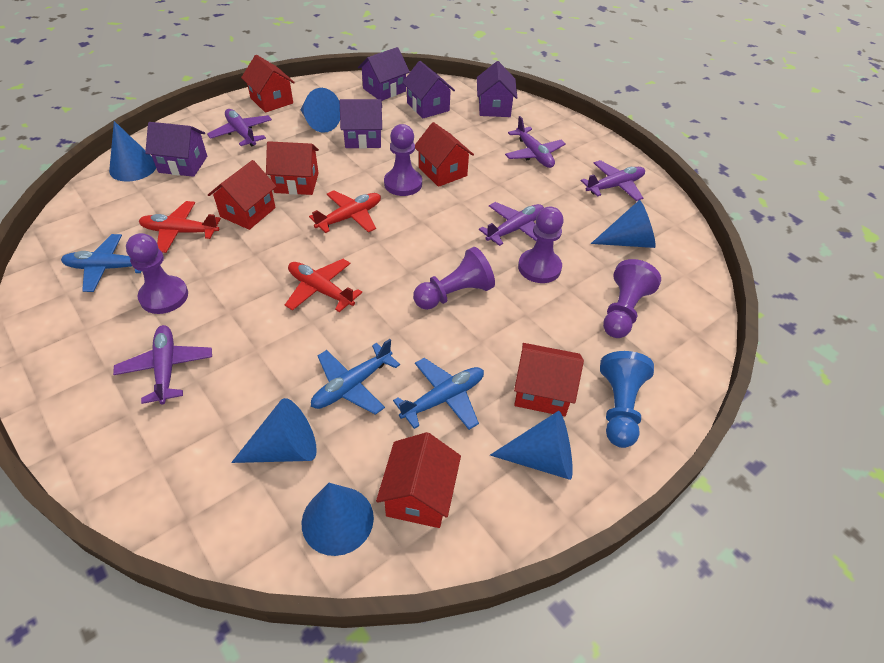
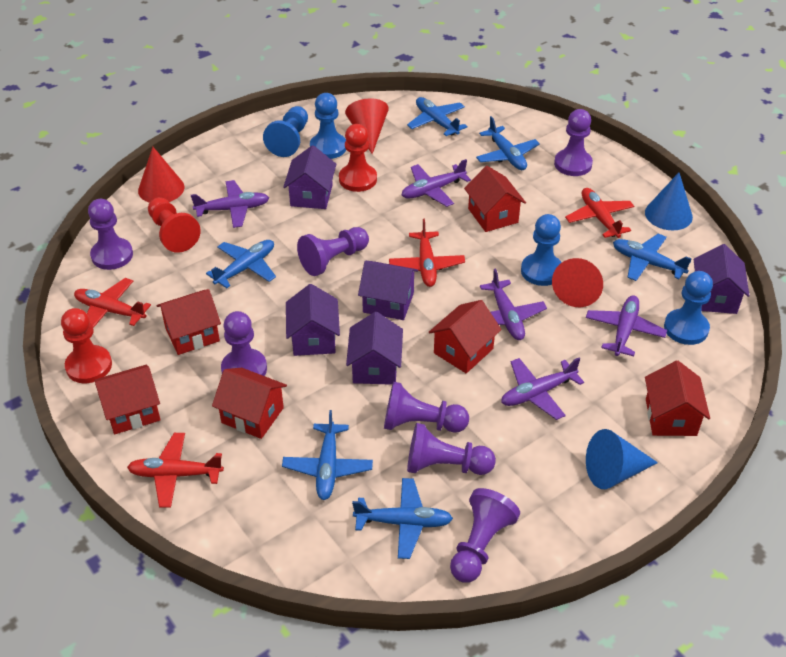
blue cone: 6 -> 2
blue pawn: 1 -> 4
blue plane: 3 -> 6
purple pawn: 5 -> 7
red cone: 0 -> 3
red pawn: 0 -> 3
red plane: 3 -> 4

